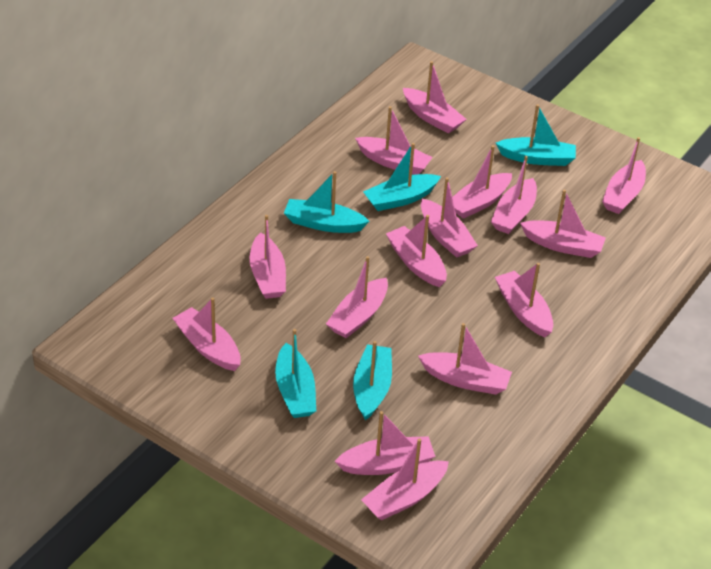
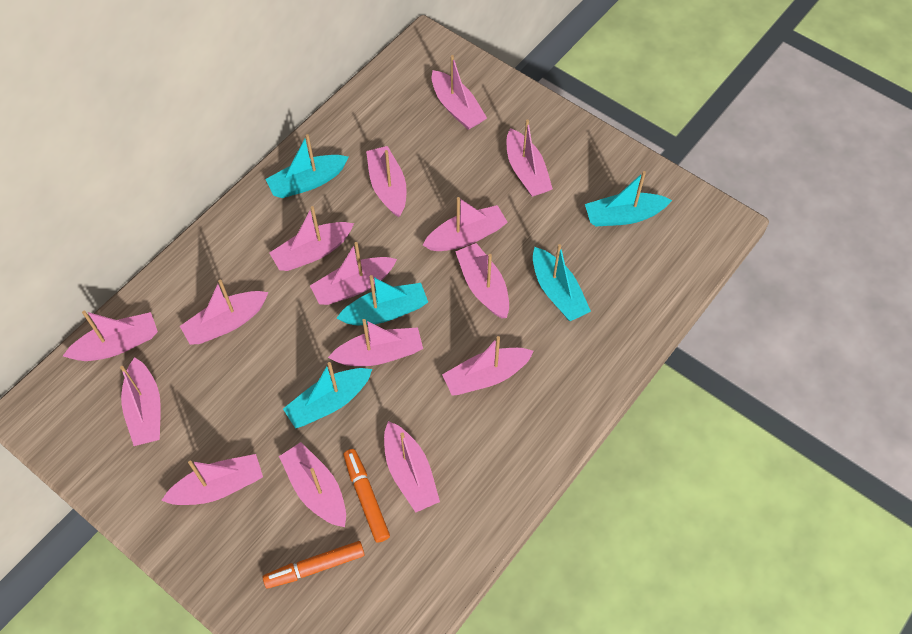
orange marker: 0 -> 2

